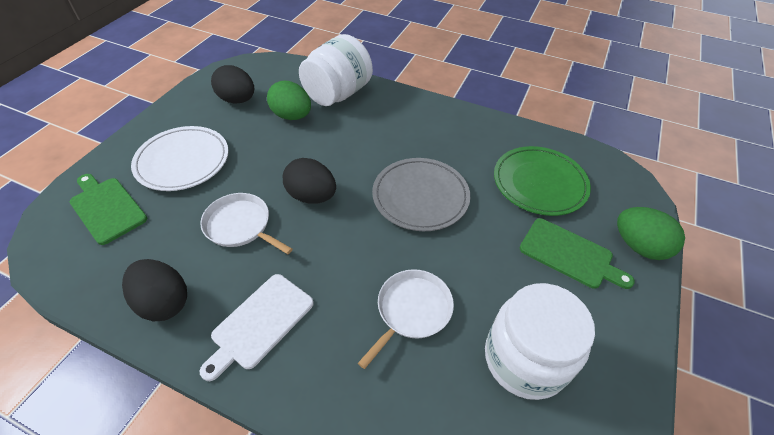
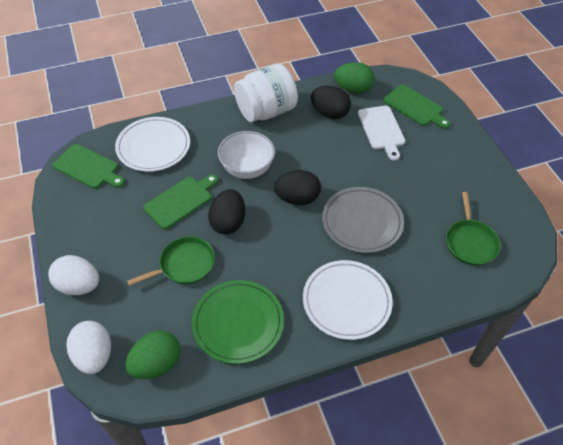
green cutting board: 2 -> 3
green pan: 0 -> 2
white bowl: 0 -> 1
white egg: 0 -> 2
white jar: 2 -> 1
white pan: 2 -> 0
white plate: 1 -> 2

